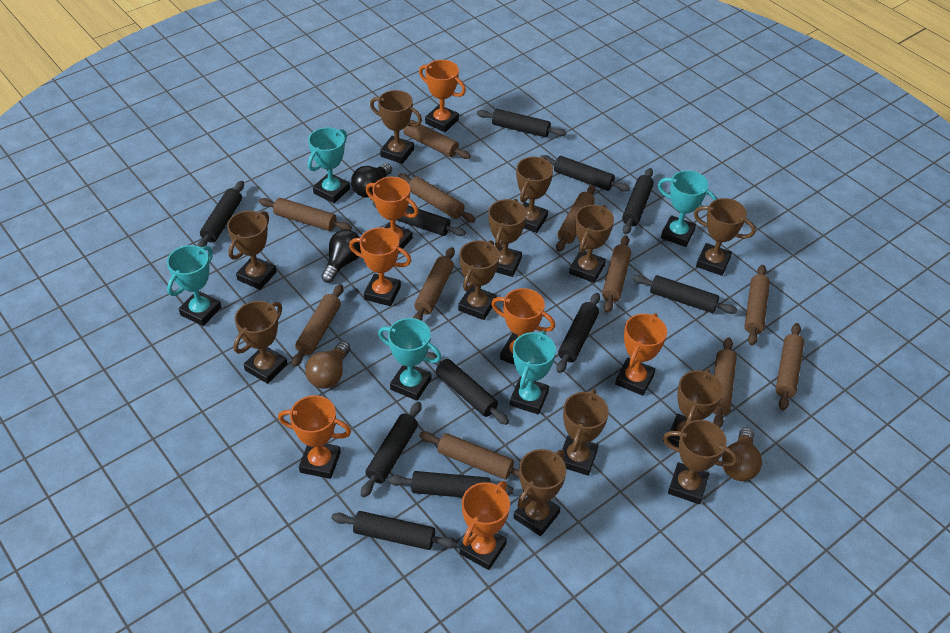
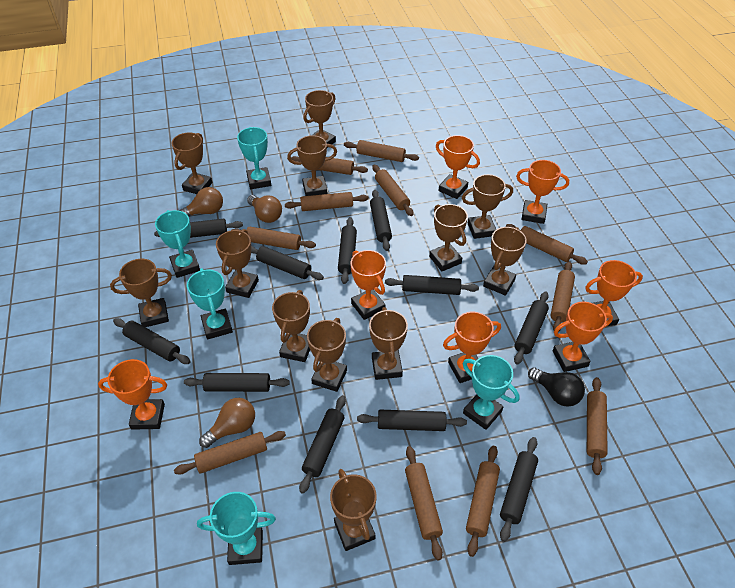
black light bulb: 2 -> 1
brown light bulb: 2 -> 3

